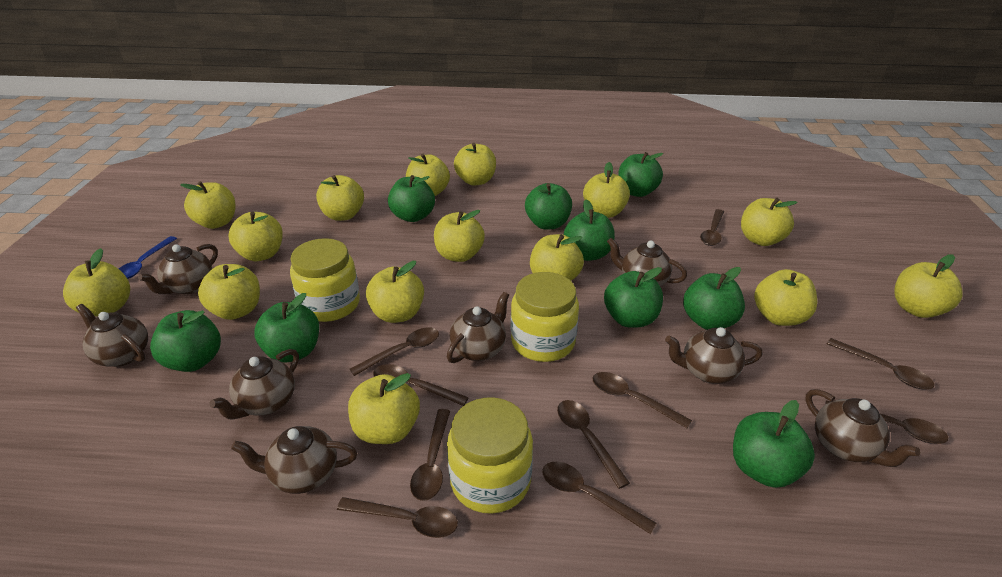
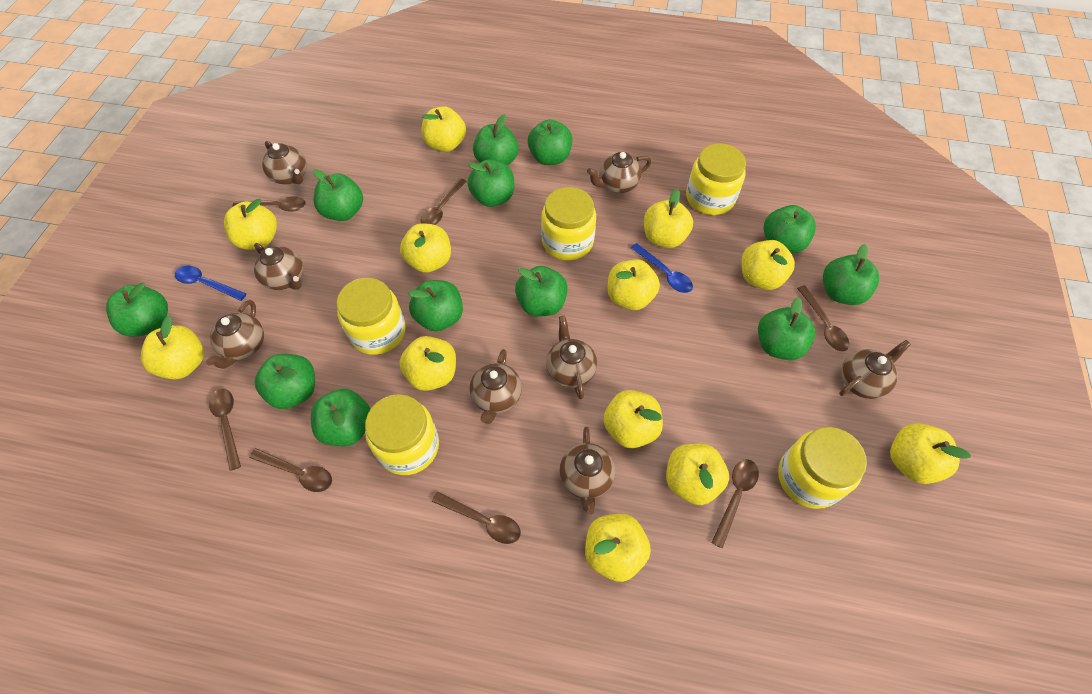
blue spoon: 1 -> 2
brown spoon: 10 -> 7
green apple: 9 -> 12
yellow apple: 15 -> 12
yellow jar: 3 -> 5

